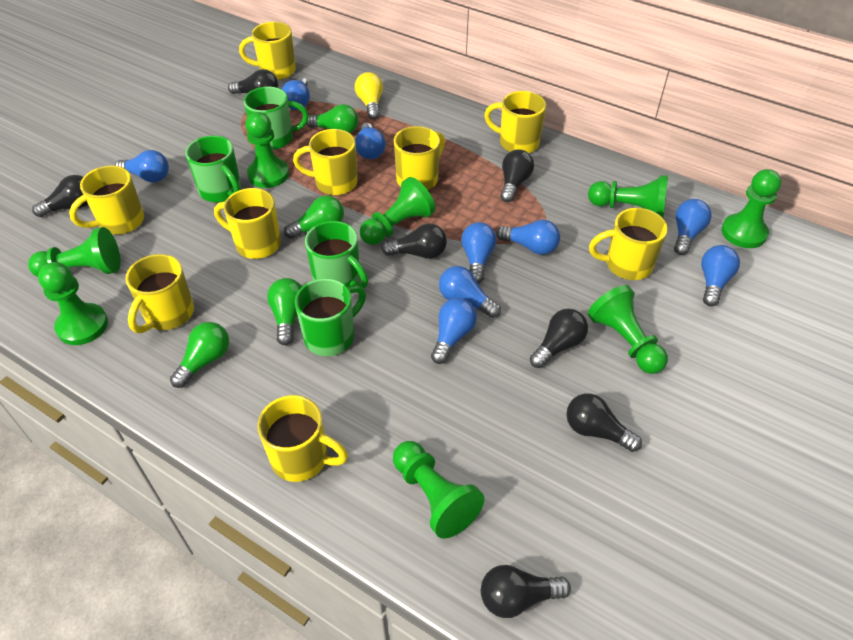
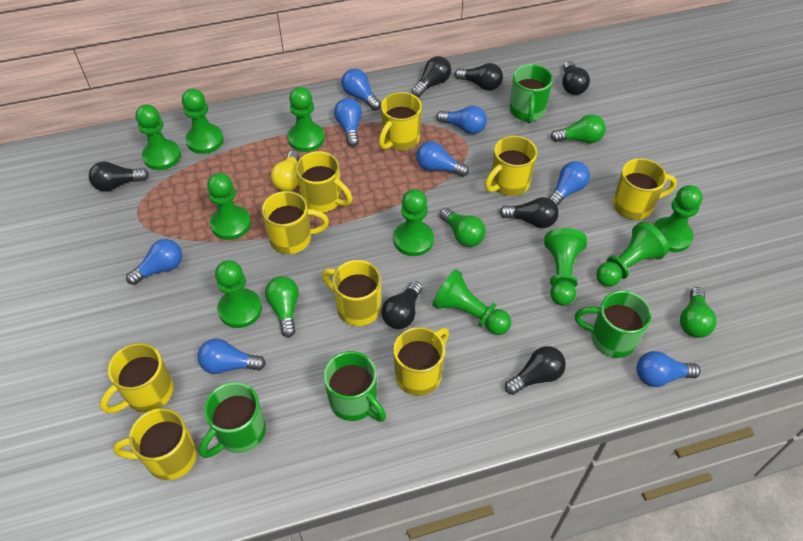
blue light bulb: 9 -> 8
green pawn: 8 -> 10

